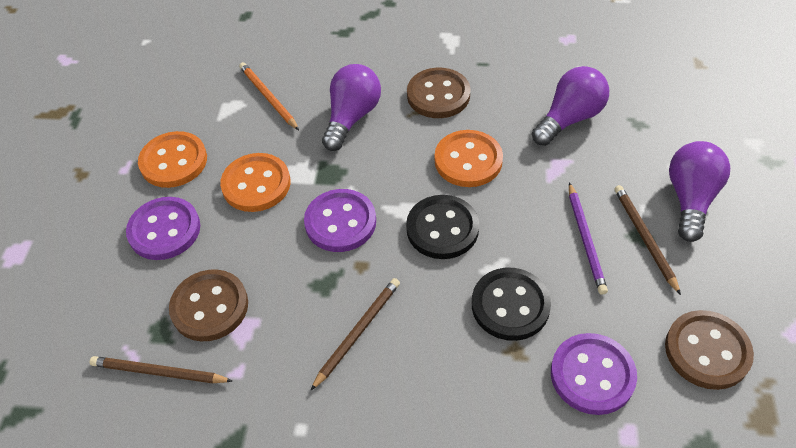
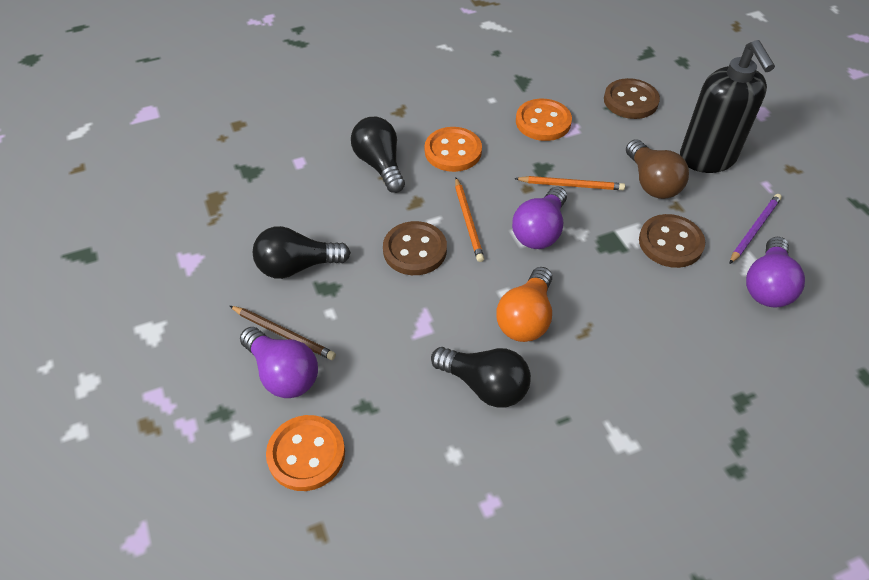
black button: 2 -> 0
black light bulb: 0 -> 3
black soap dispenser: 0 -> 1
brown light bulb: 0 -> 1
brown pencil: 3 -> 1
orange light bulb: 0 -> 1
orange pencil: 1 -> 2
purple button: 3 -> 0

